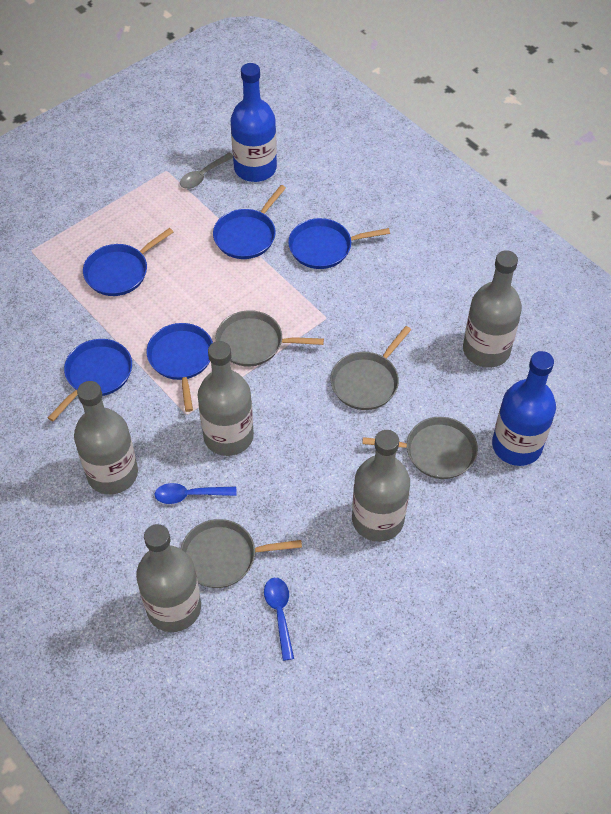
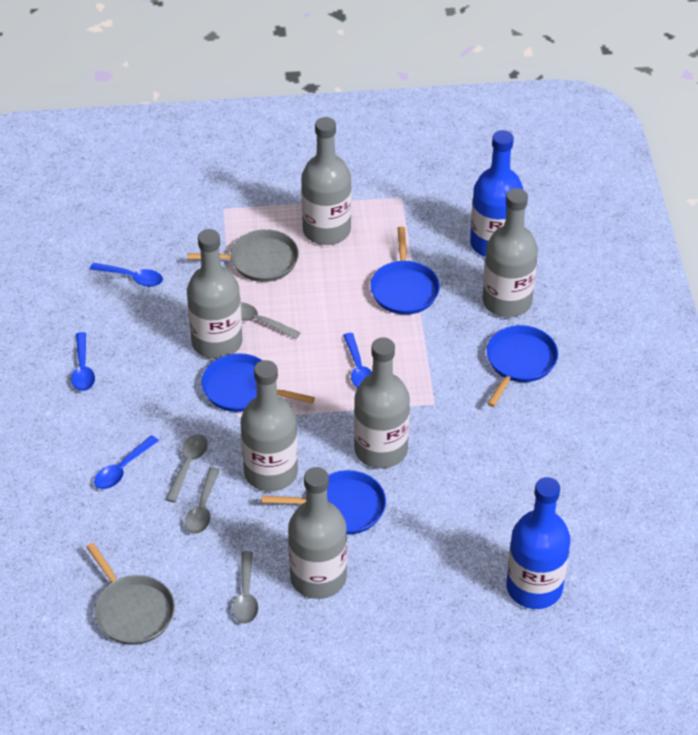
blue pan: 5 -> 4
blue spoon: 2 -> 4
grey bottle: 5 -> 6
grey pan: 4 -> 2
grey spoon: 1 -> 4

